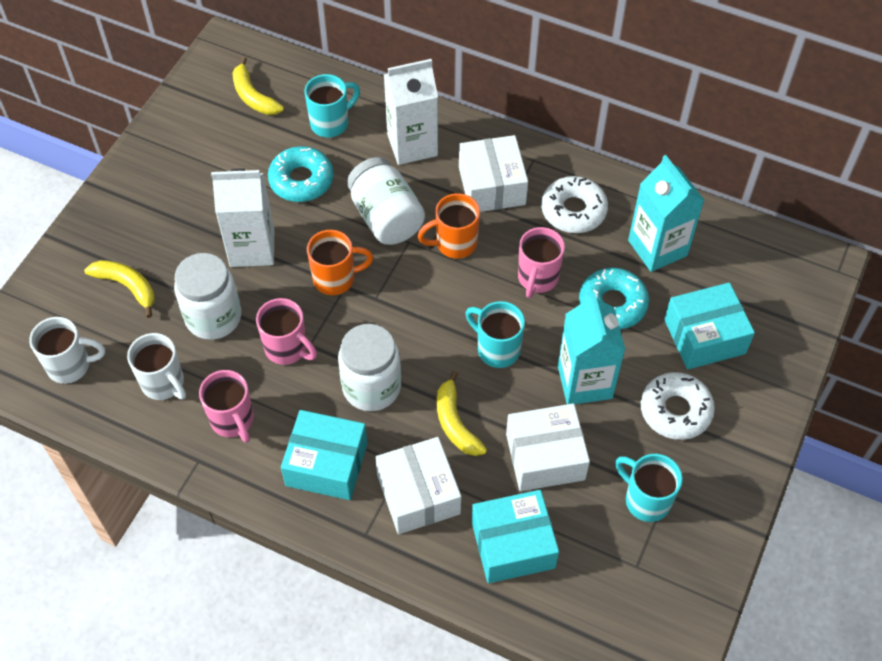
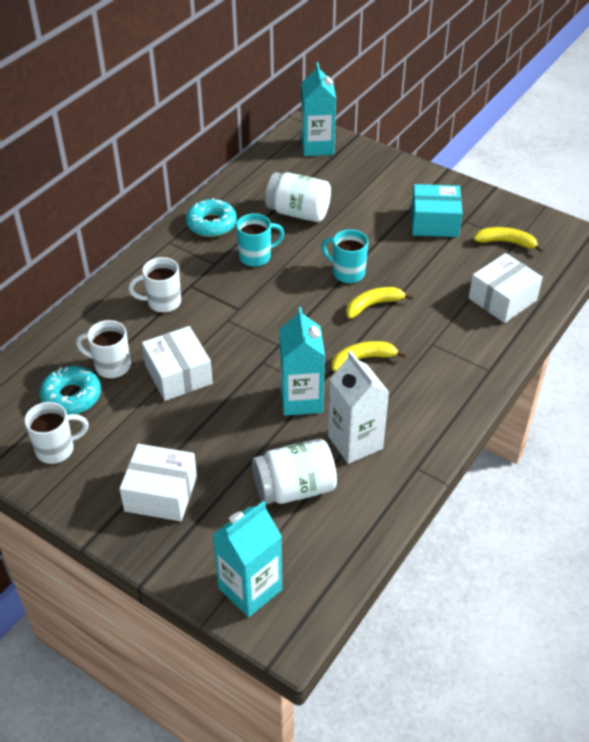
orange mug: 2 -> 0
pink mug: 3 -> 0
turquoise box: 3 -> 1
turquoise carton: 2 -> 3
turquoise mug: 3 -> 2
white carton: 2 -> 1
white donut: 2 -> 0
white jar: 3 -> 2
white mug: 2 -> 3

